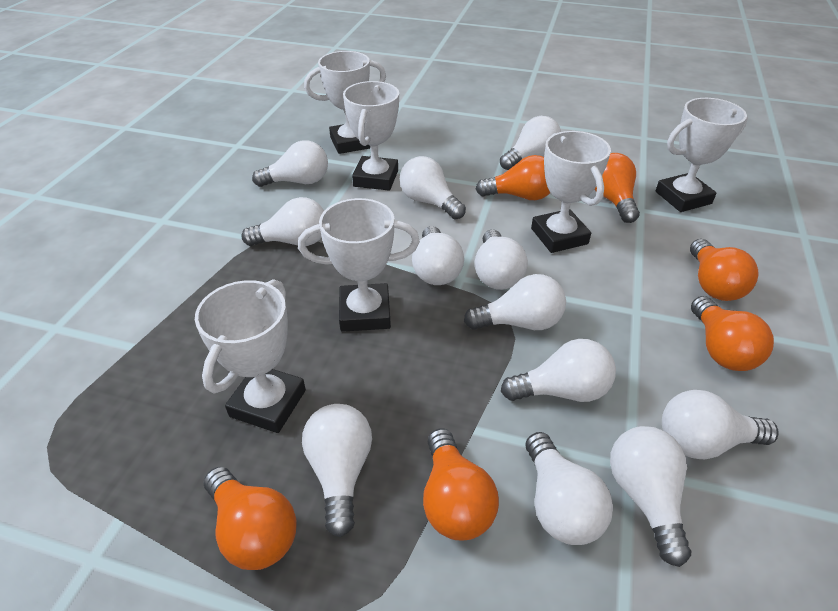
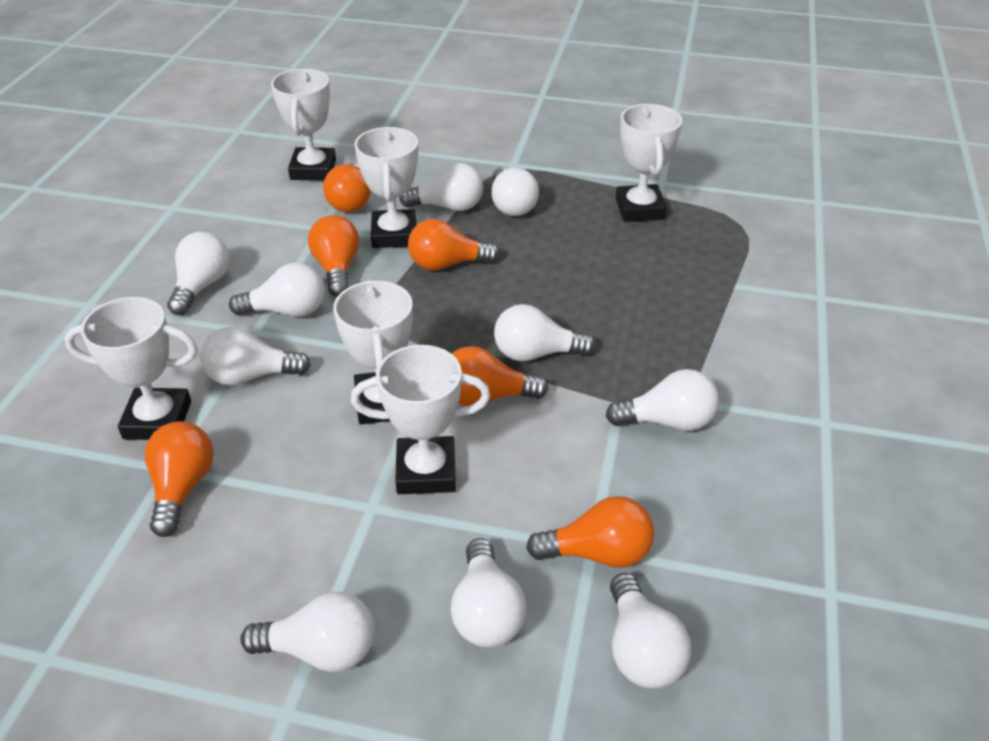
white light bulb: 12 -> 10

